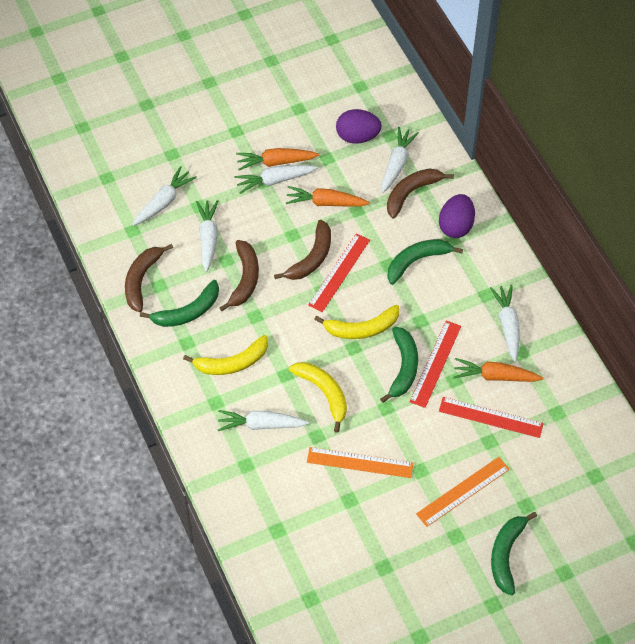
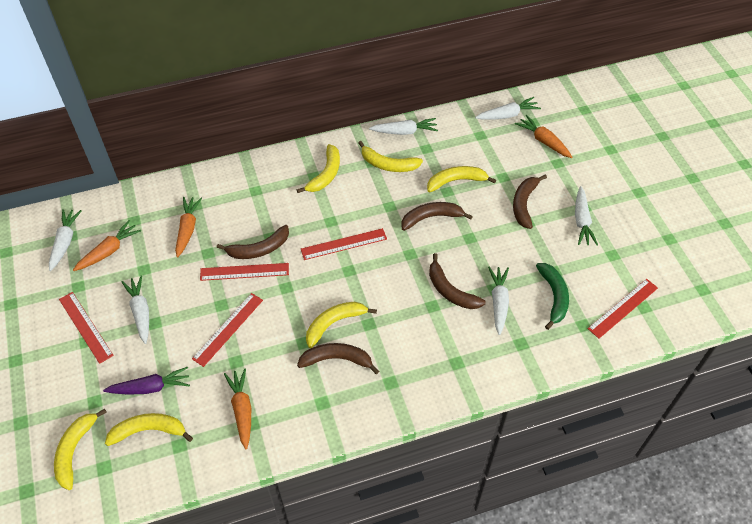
brown banana: 4 -> 5
green banana: 4 -> 1
orange carrot: 3 -> 4
orange ruler: 2 -> 0
purple carrot: 0 -> 1
purple egg: 2 -> 0
red ruler: 3 -> 5
yellow banana: 3 -> 6

